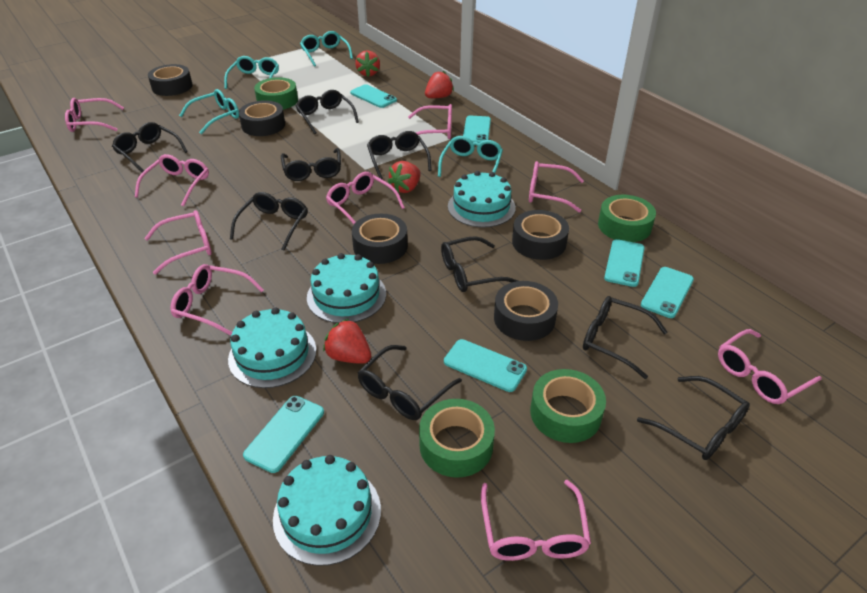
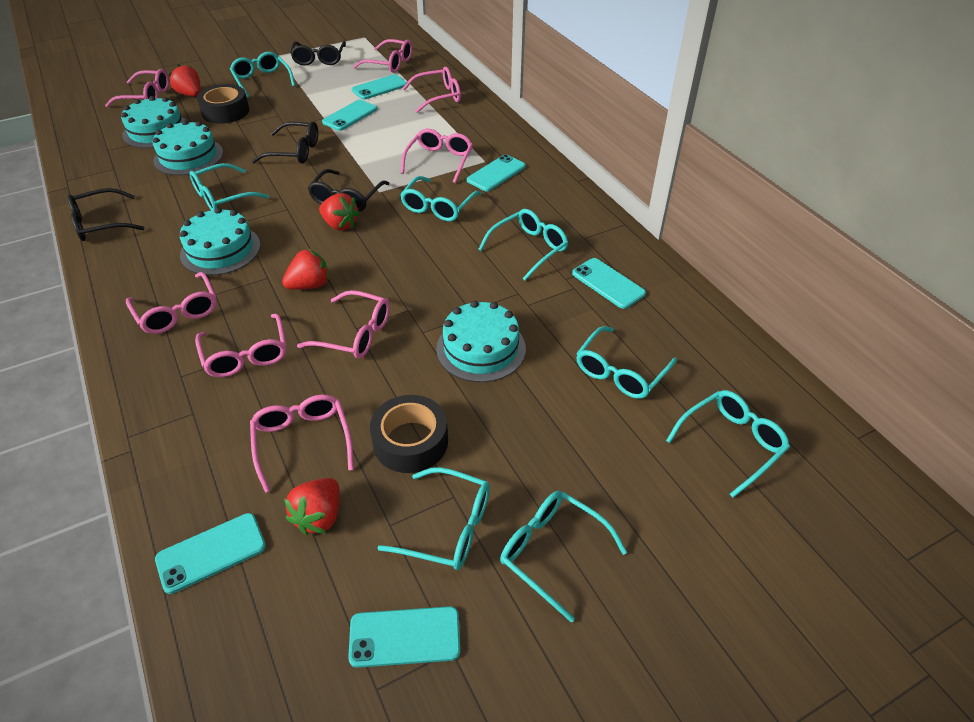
black glasses: 9 -> 4
black tape: 5 -> 2
green tape: 4 -> 0
pink glasses: 9 -> 8
turquoise glasses: 4 -> 8

